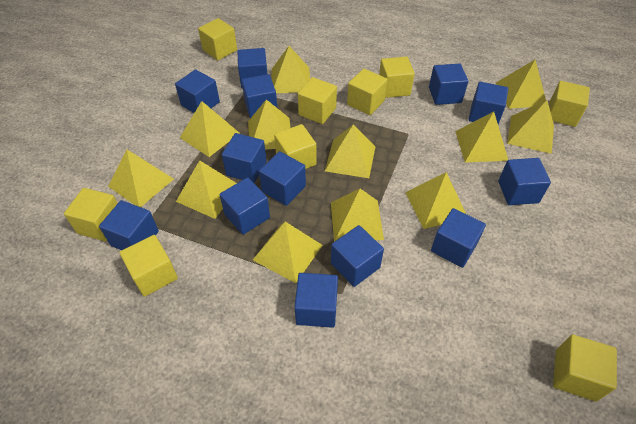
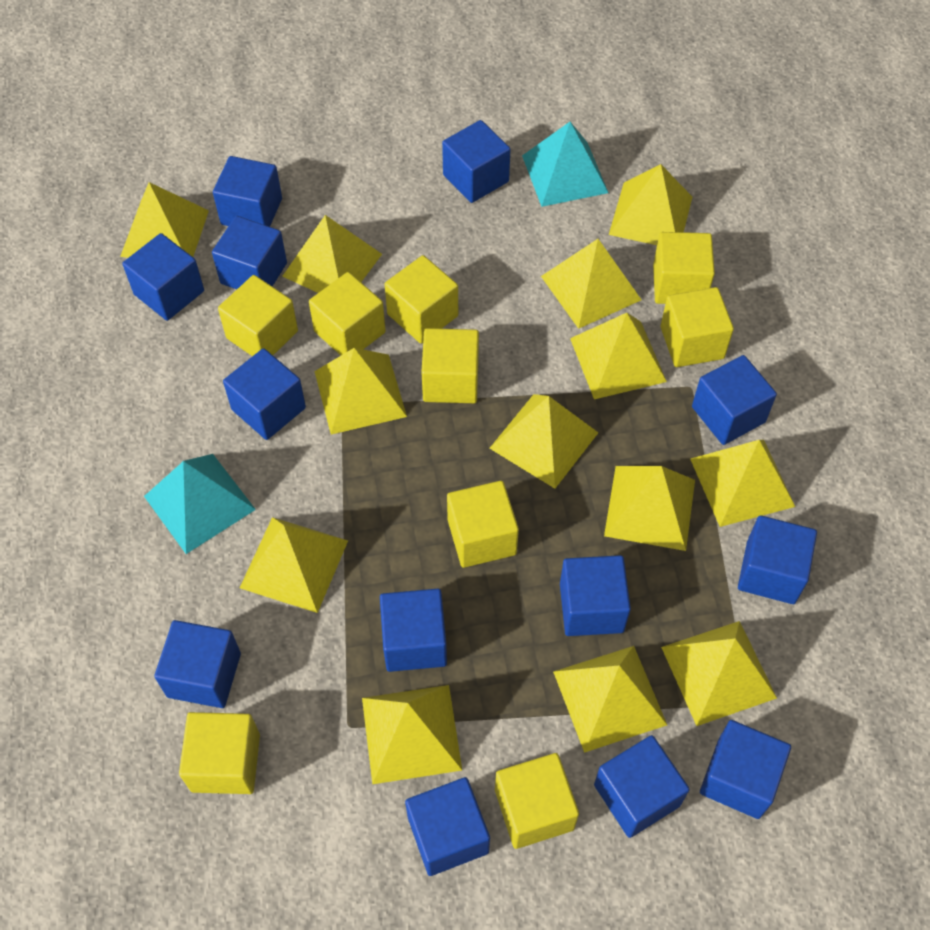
turquoise pyramid: 0 -> 2
yellow pyramid: 12 -> 13

